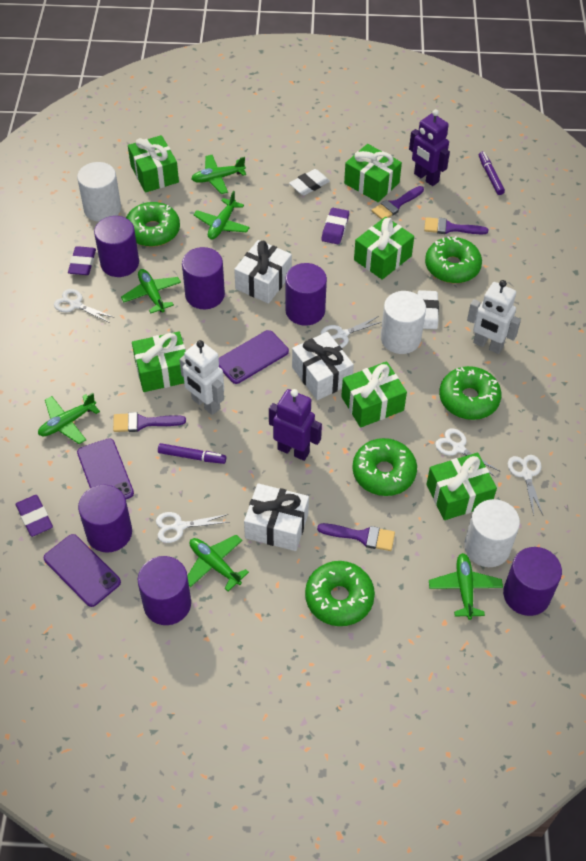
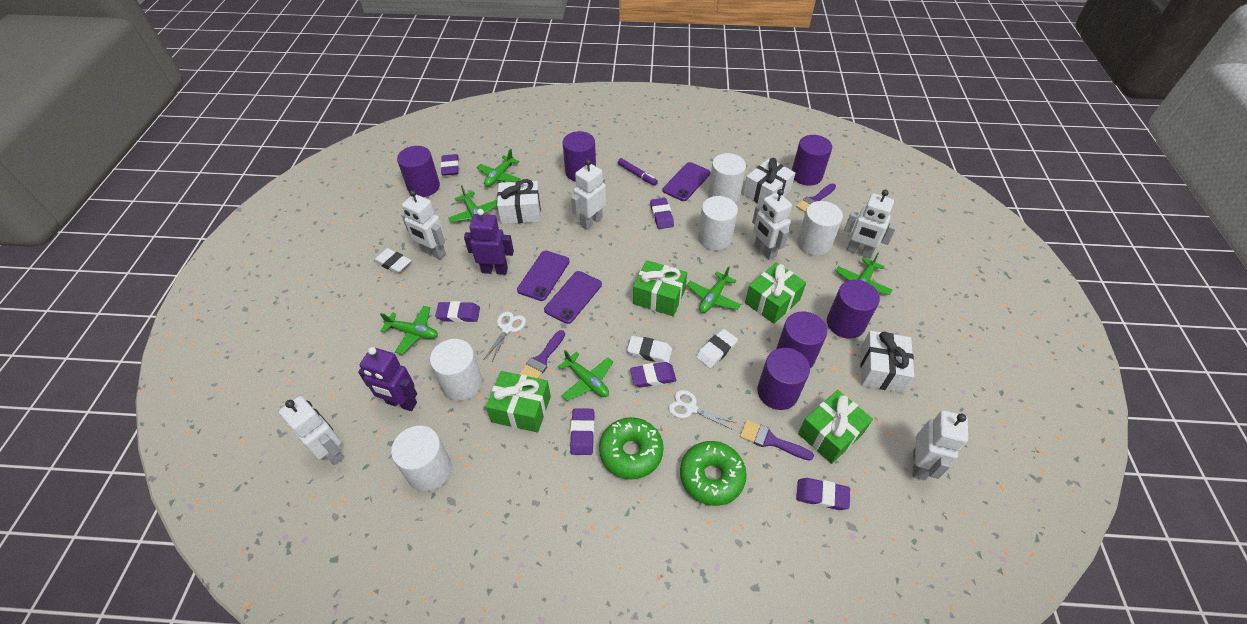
green donut: 5 -> 2
green gift: 6 -> 4
purple brush: 4 -> 3
purple eraser: 3 -> 6
purple marker: 2 -> 1
white cylinder: 3 -> 5
white eraser: 2 -> 3
white robot: 2 -> 6
white scissors: 5 -> 2

